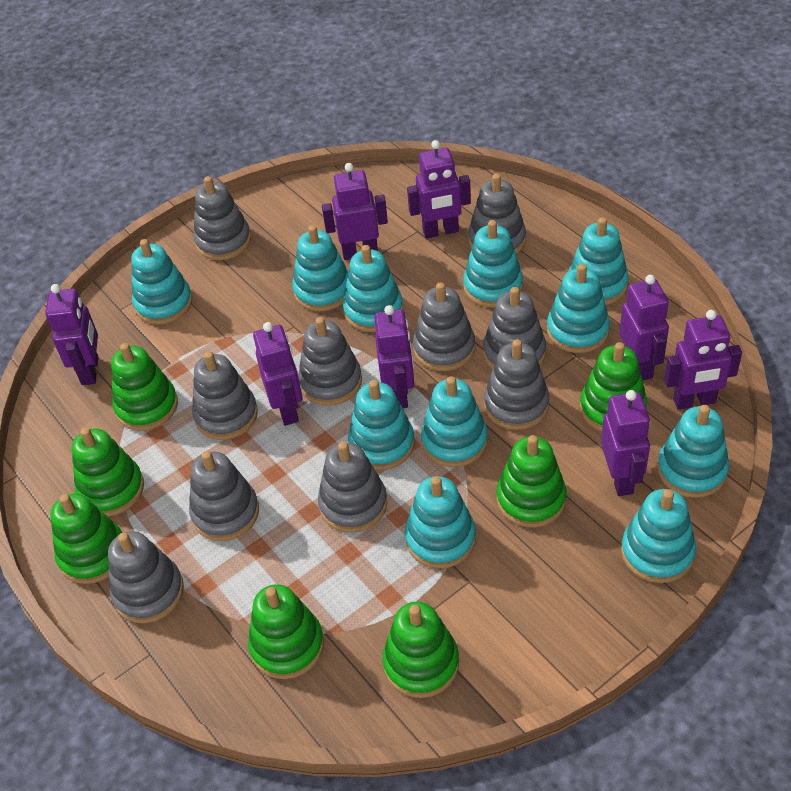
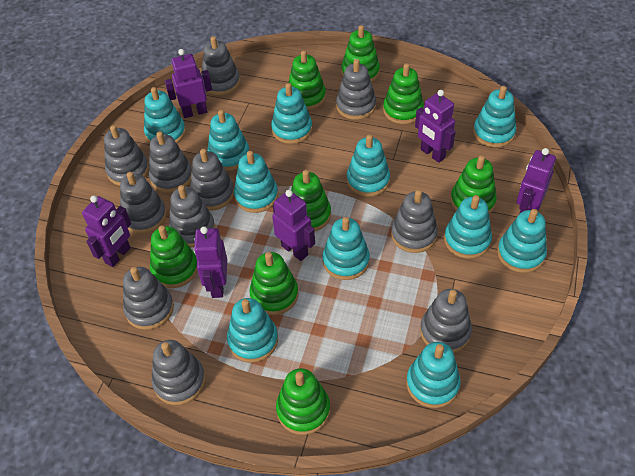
green stacking toy: 7 -> 8
grey stacking toy: 10 -> 11
purple robot: 8 -> 6

